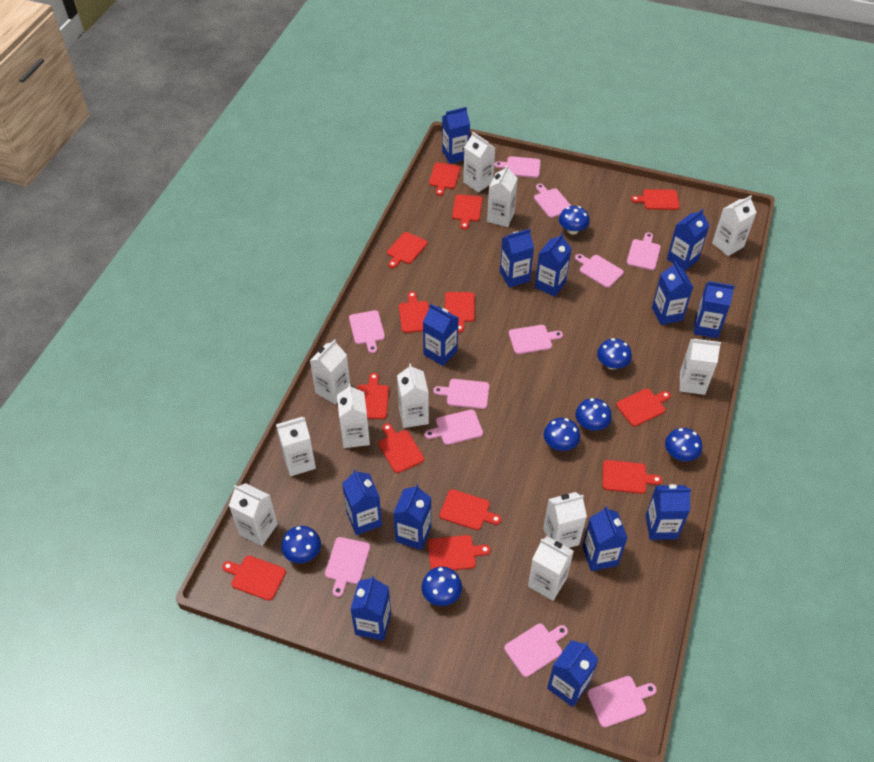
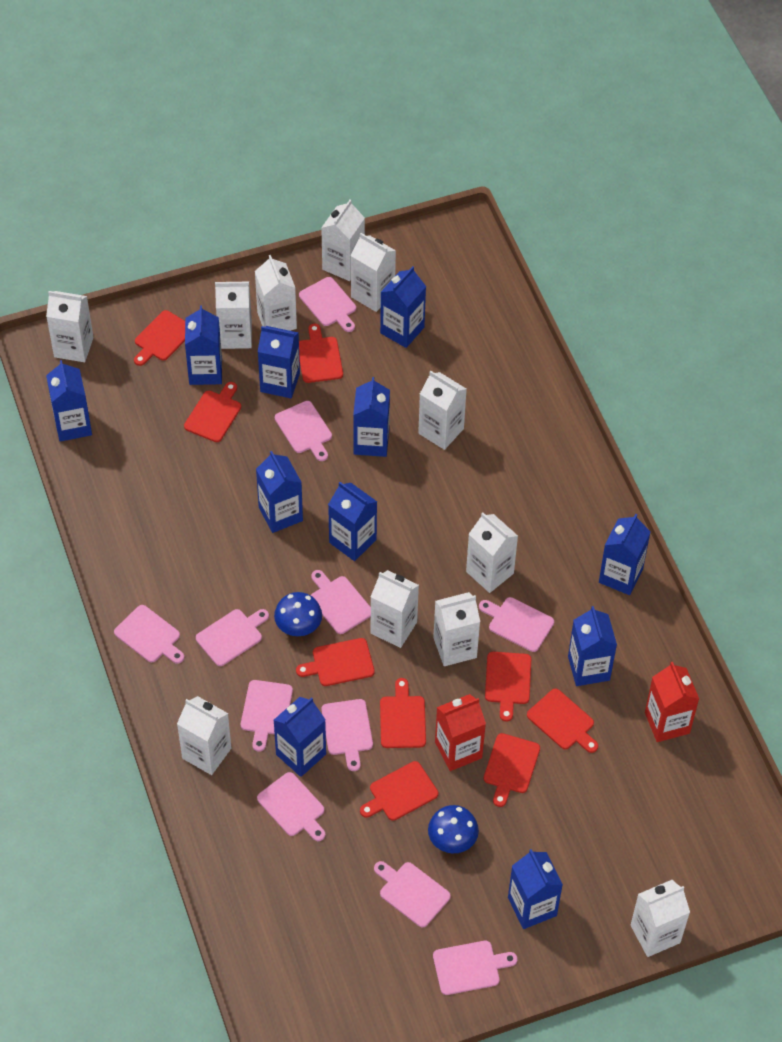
blue carton: 13 -> 11
blue mushroom: 7 -> 2
red carton: 0 -> 2
red cutting board: 13 -> 9

